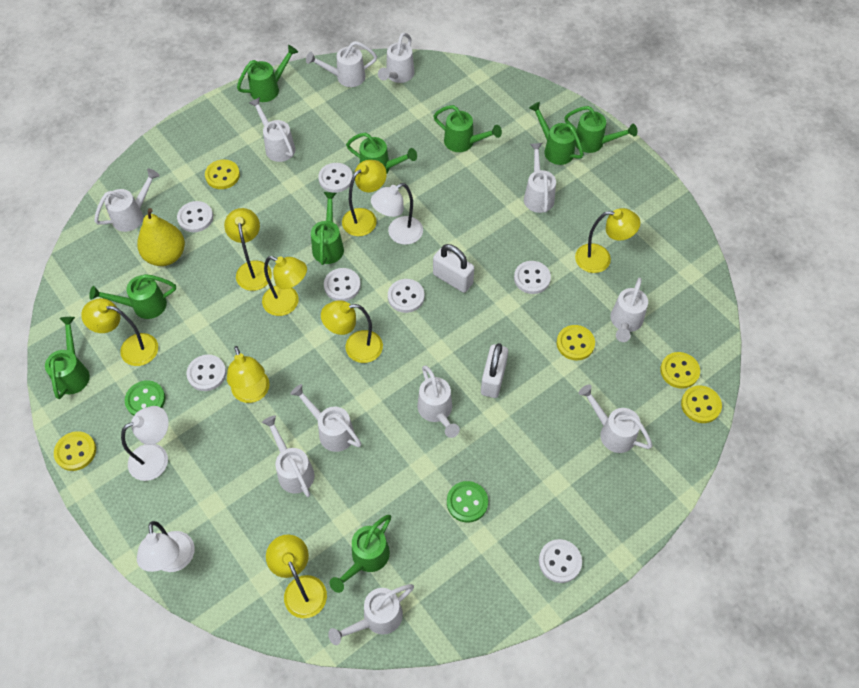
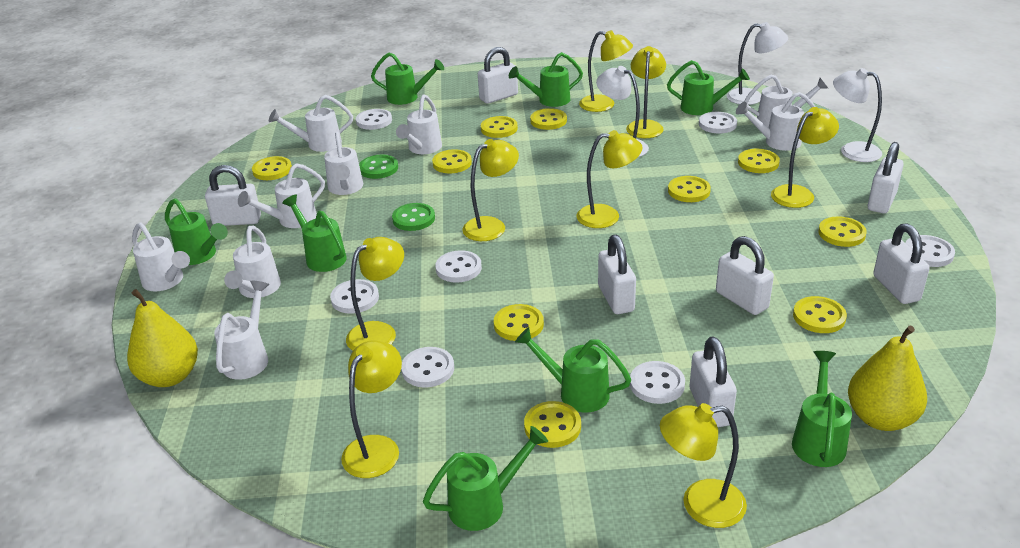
green watering can: 9 -> 8
white padlock: 2 -> 7
white watering can: 11 -> 9
yellow button: 5 -> 10
yellow pear: 1 -> 2

